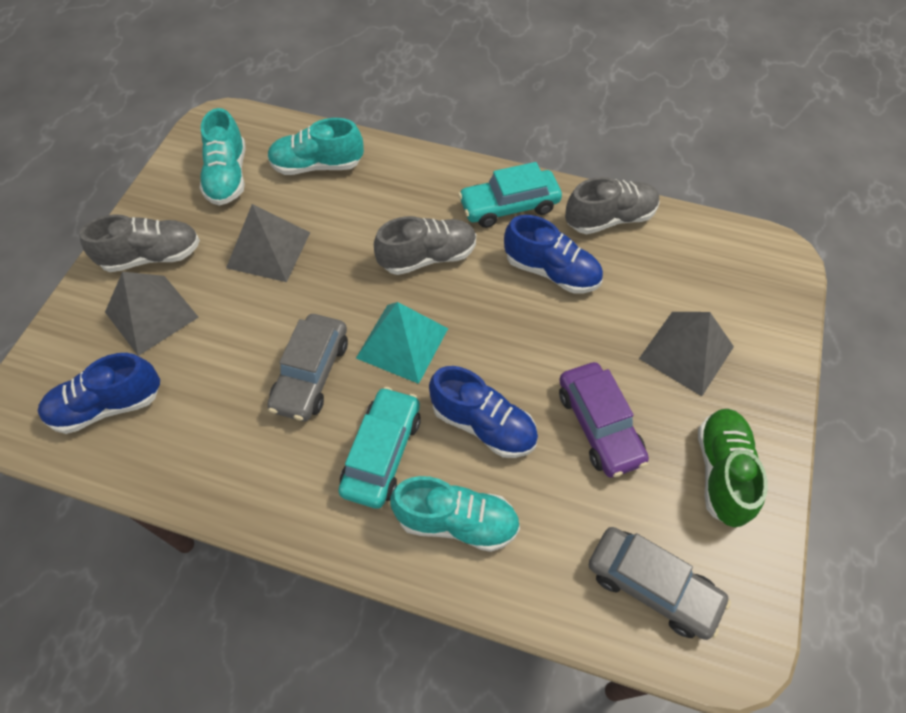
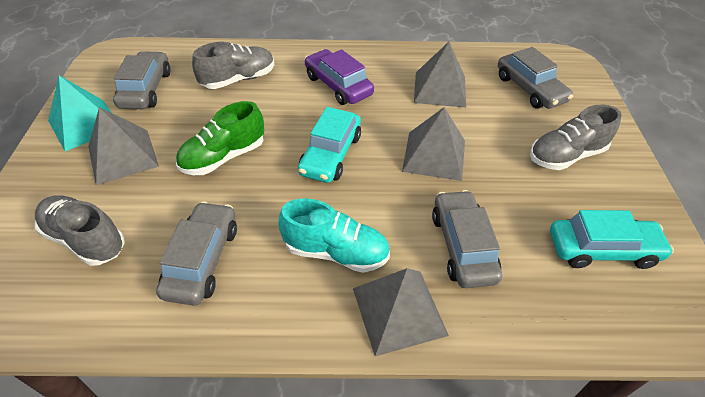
blue shoe: 3 -> 0
grey car: 2 -> 4
grey pyramid: 3 -> 4
turquoise shoe: 3 -> 1

